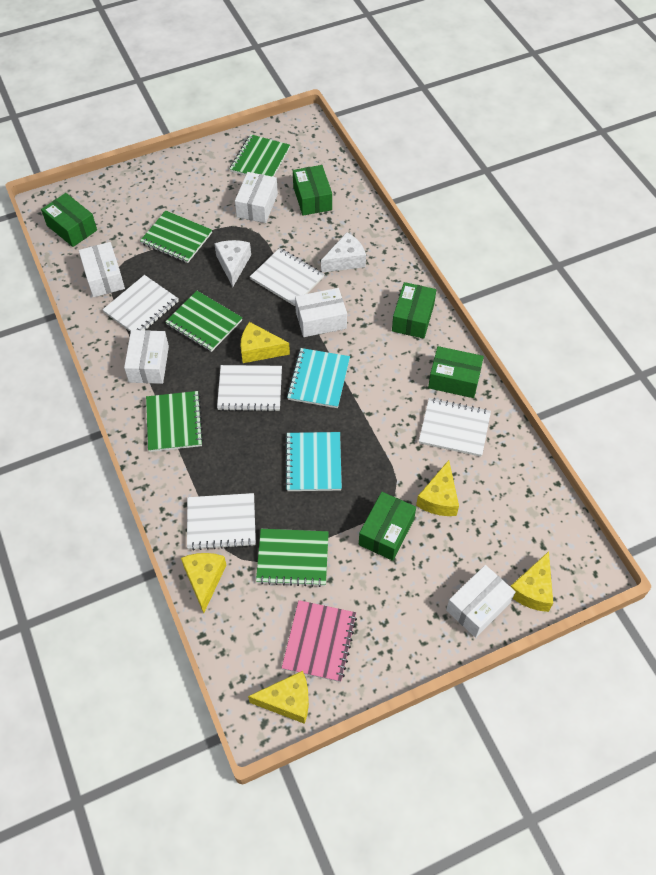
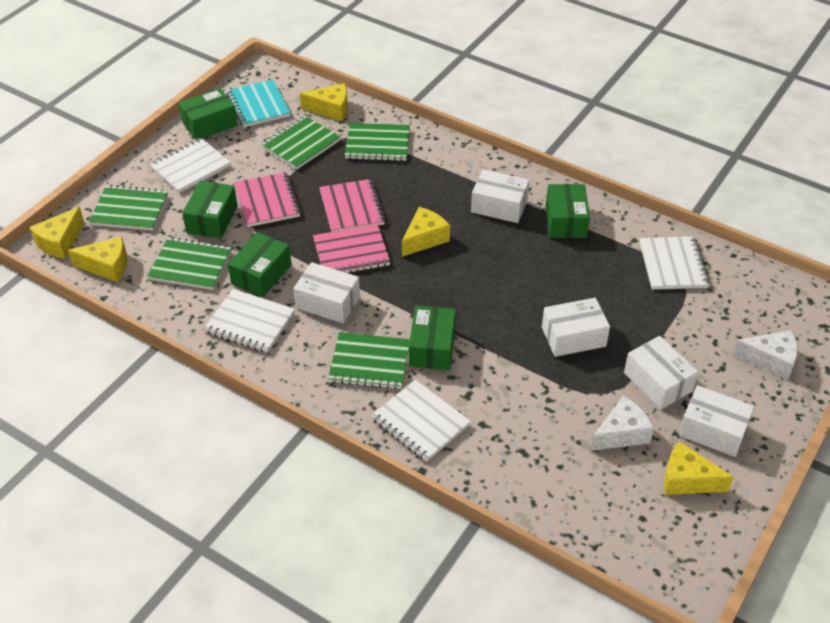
pink notebook: 1 -> 3
turquoise notebook: 2 -> 1
white notebook: 5 -> 4

